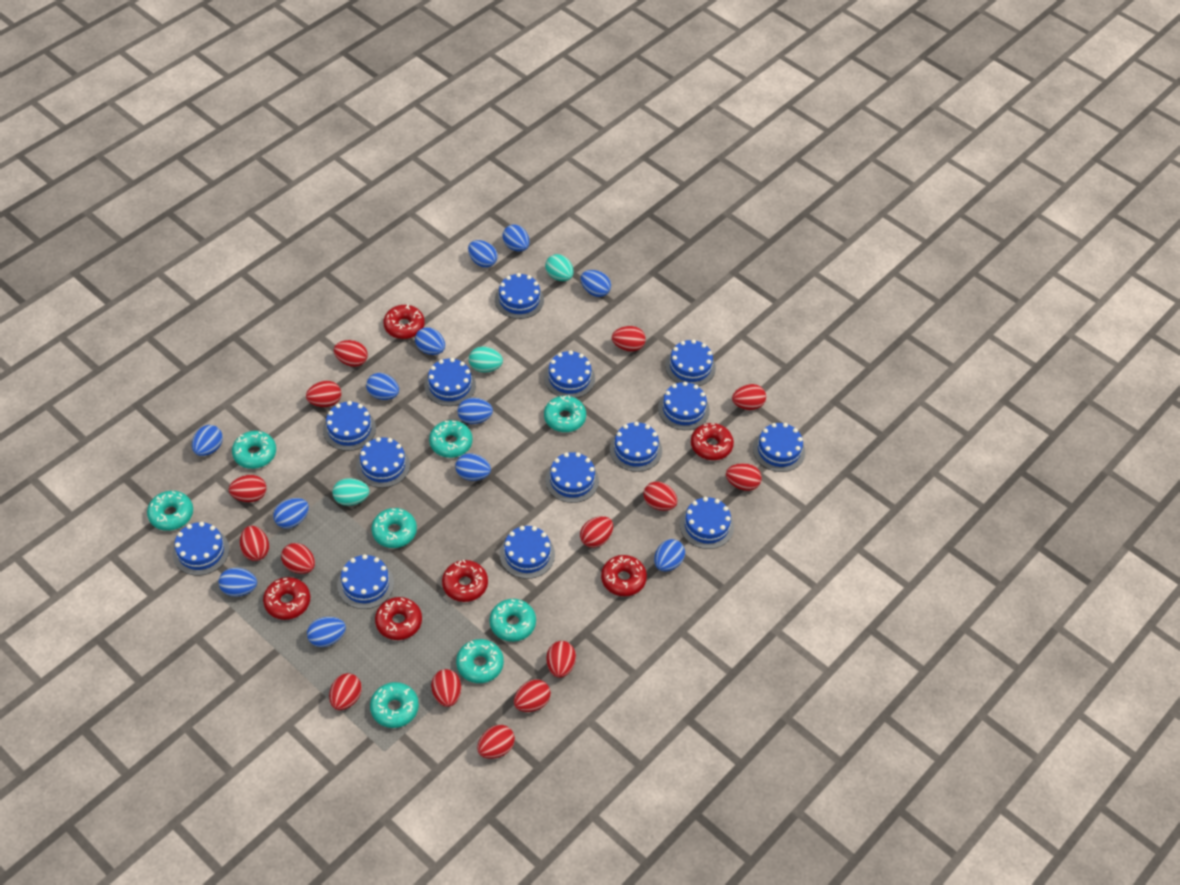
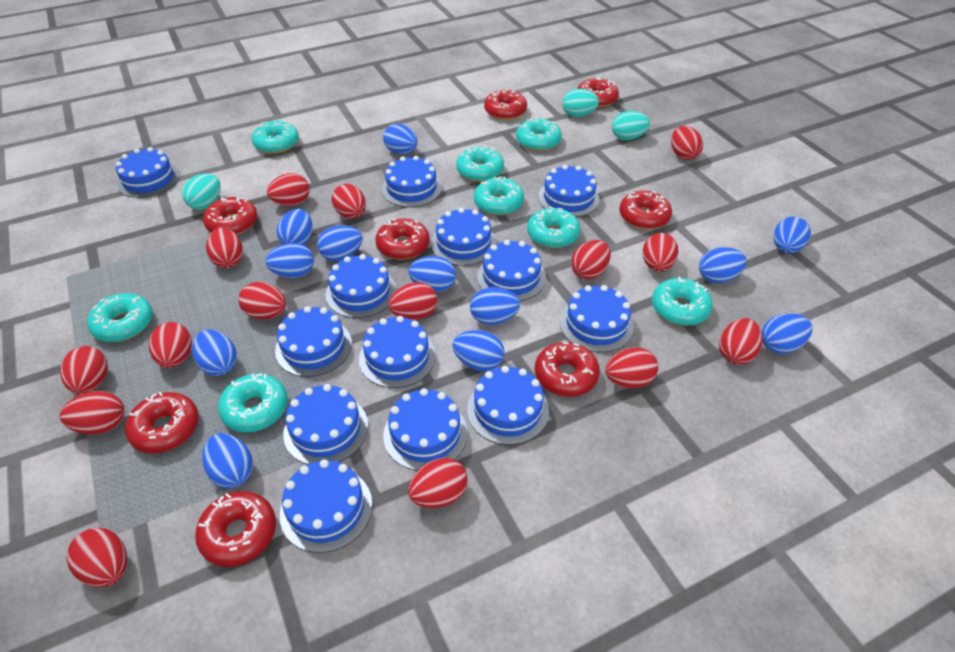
blue cake: 14 -> 13
red donut: 6 -> 8

